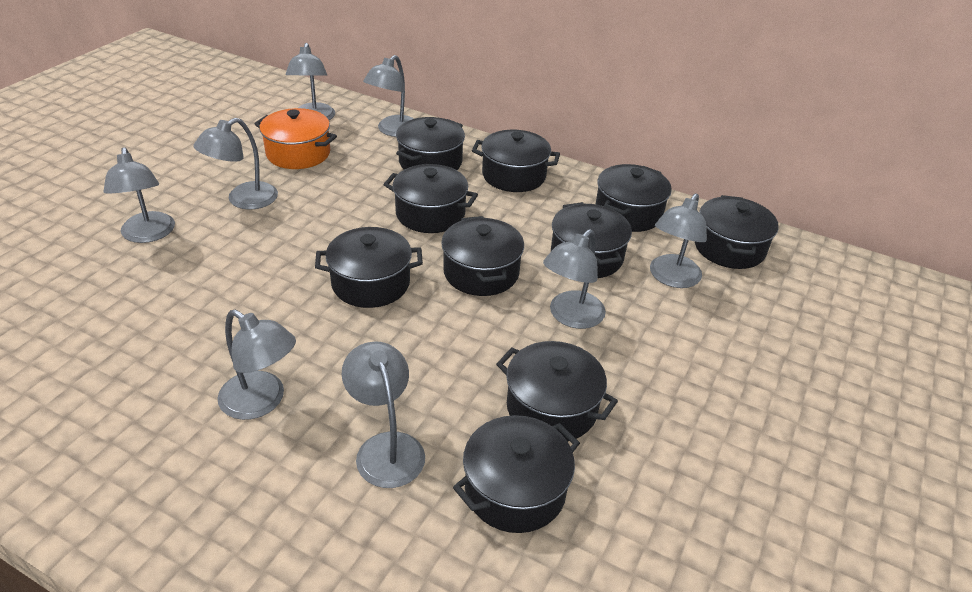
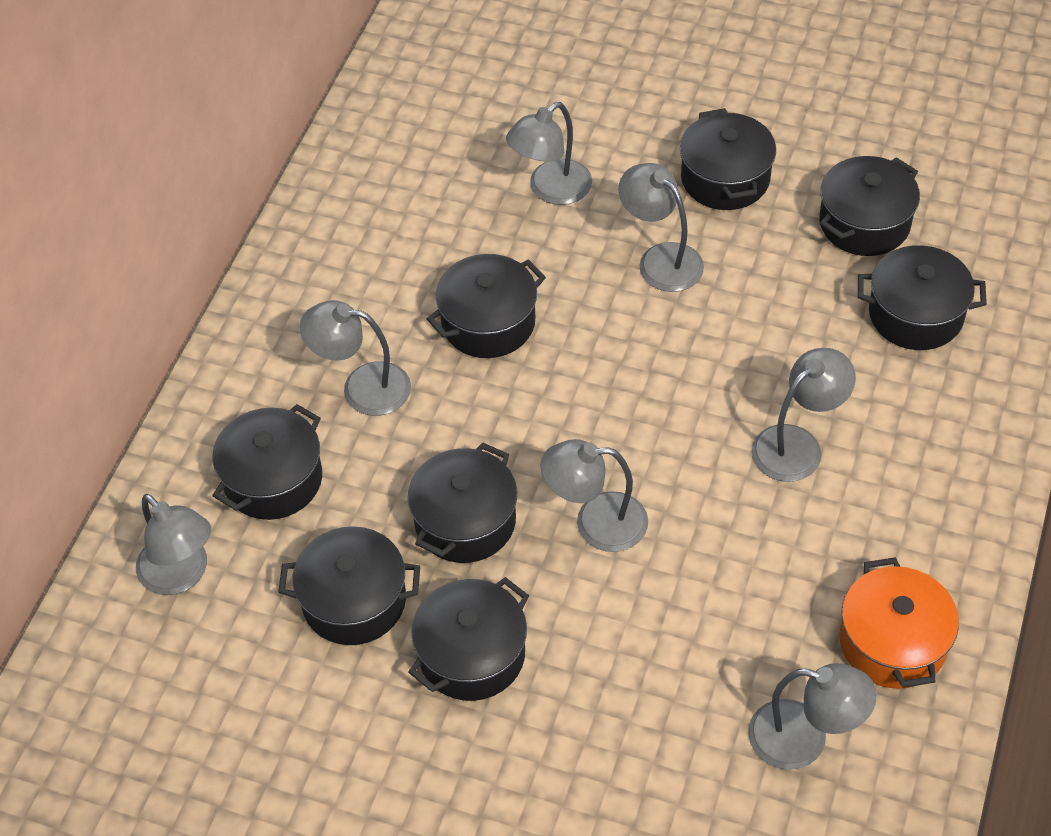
black pot: 10 -> 8
grey lamp: 8 -> 7

